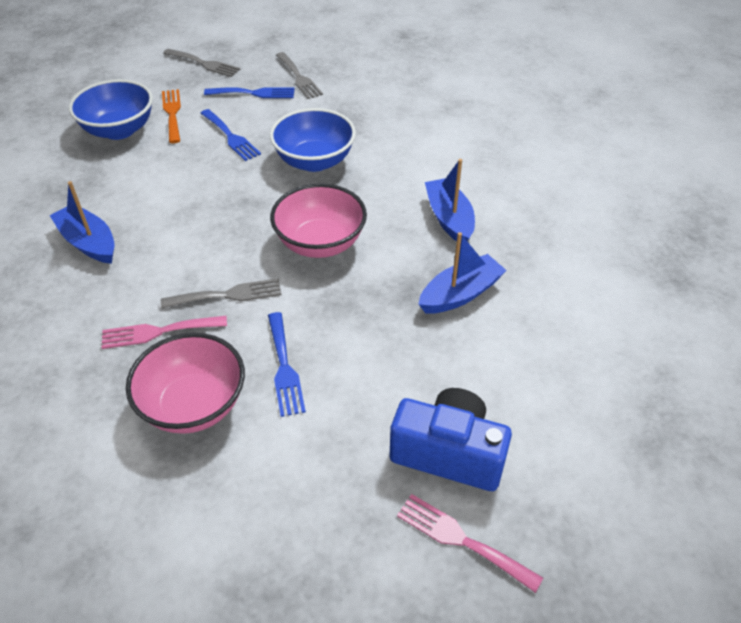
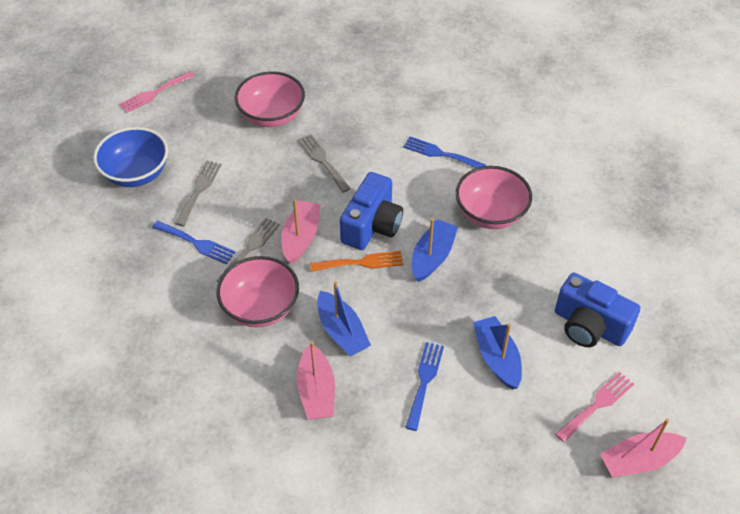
blue bowl: 2 -> 1
blue camera: 1 -> 2
pink boat: 0 -> 3
pink bowl: 2 -> 3

